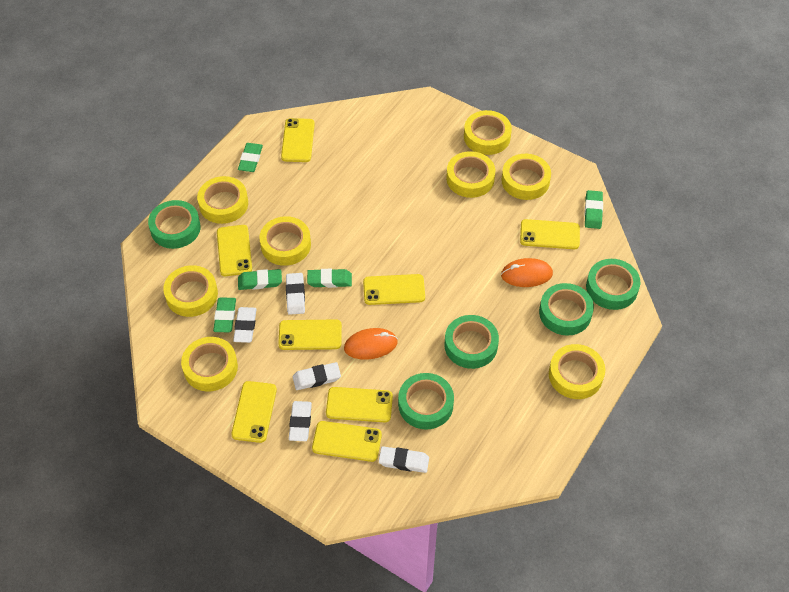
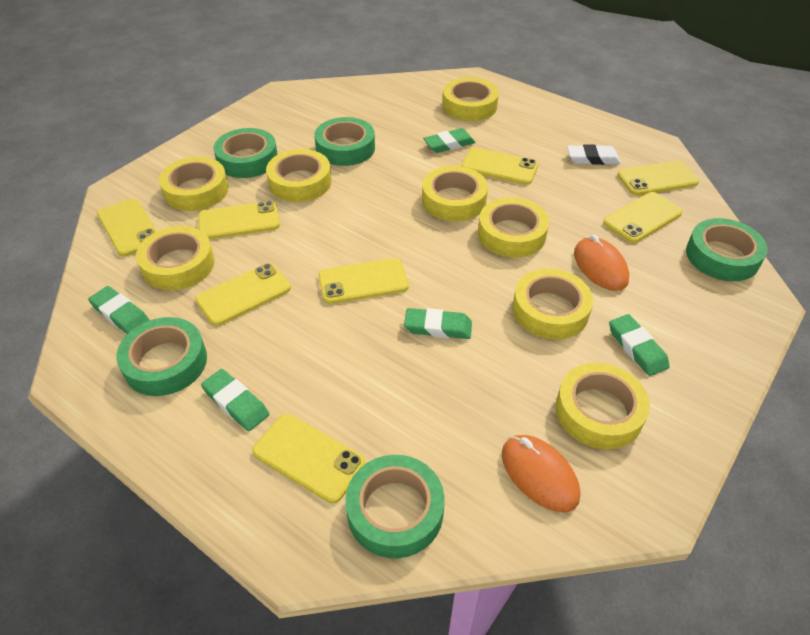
white eraser: 5 -> 1

